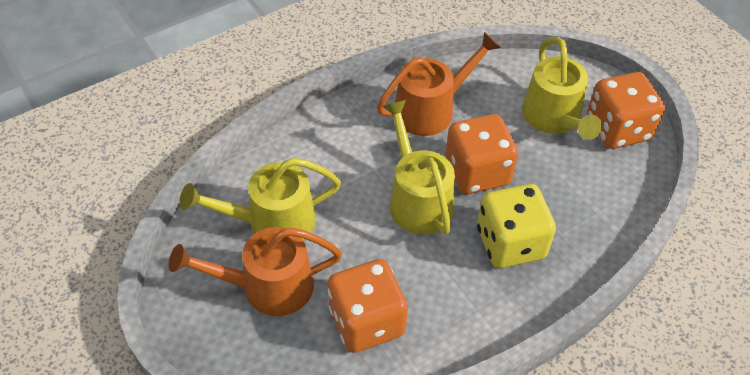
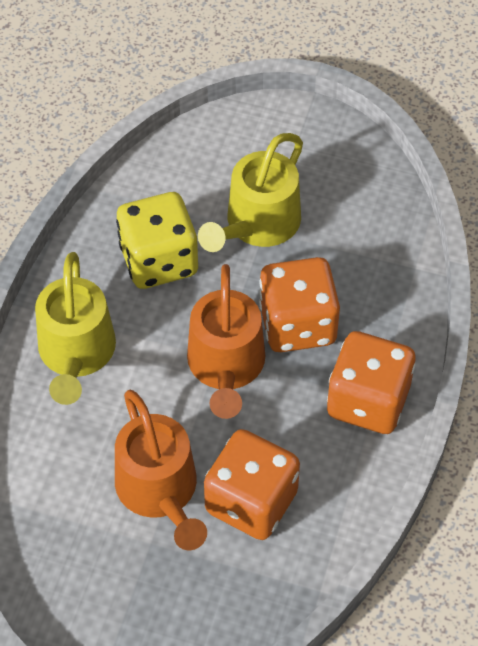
yellow watering can: 3 -> 2

